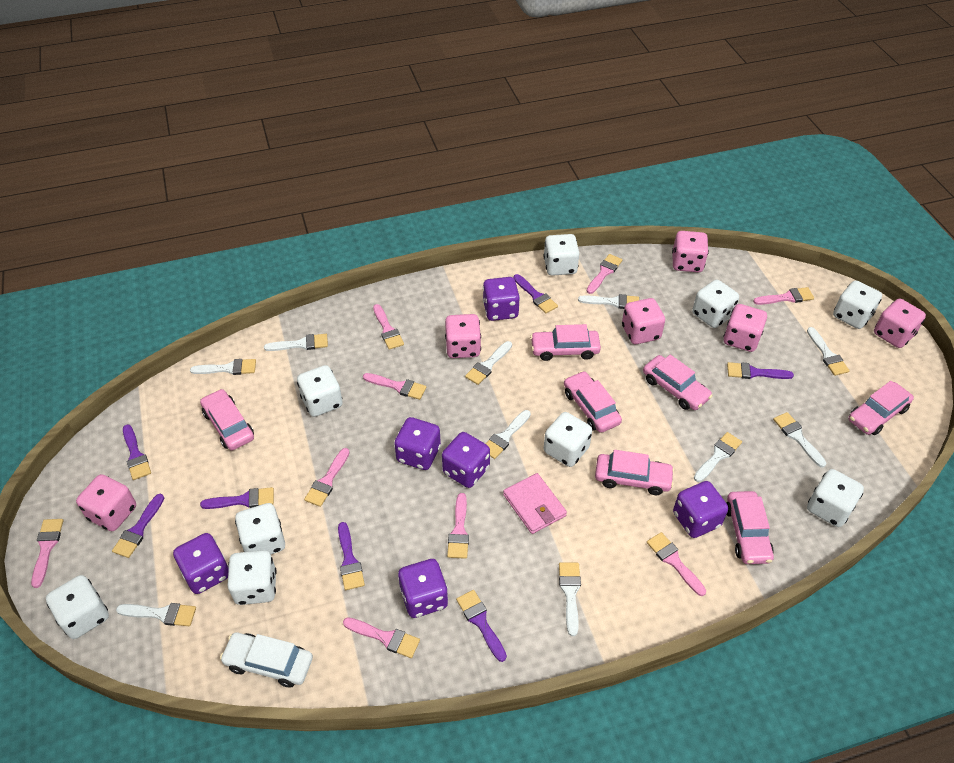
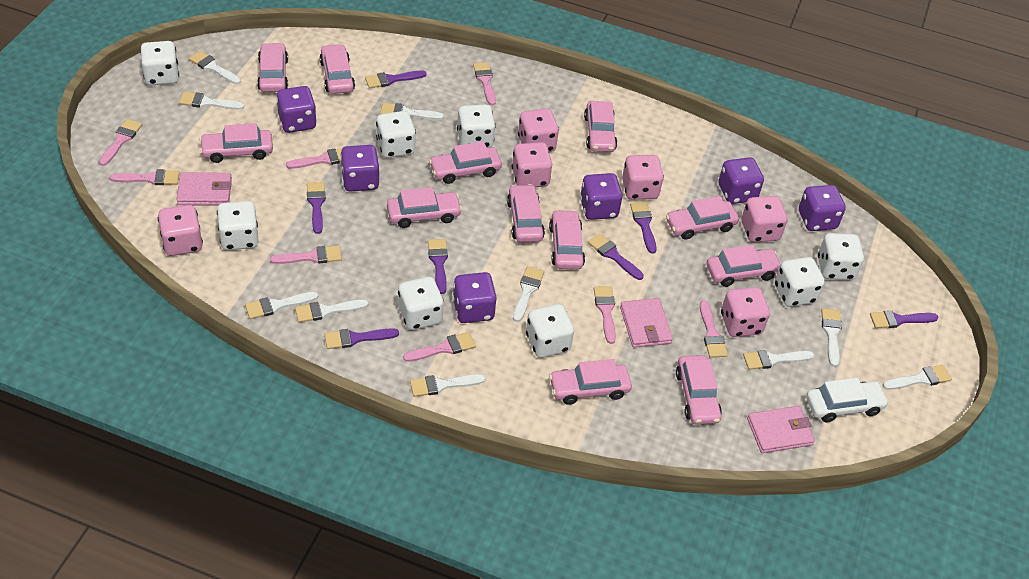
pink brush: 9 -> 8
pink car: 7 -> 12
pink wallet: 1 -> 3
white dice: 9 -> 8

